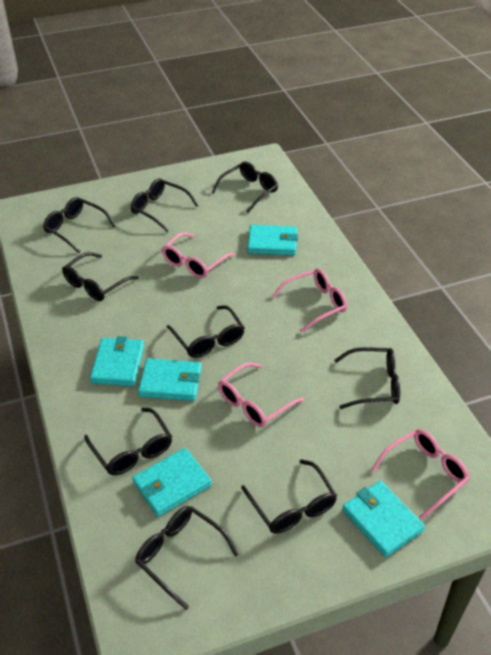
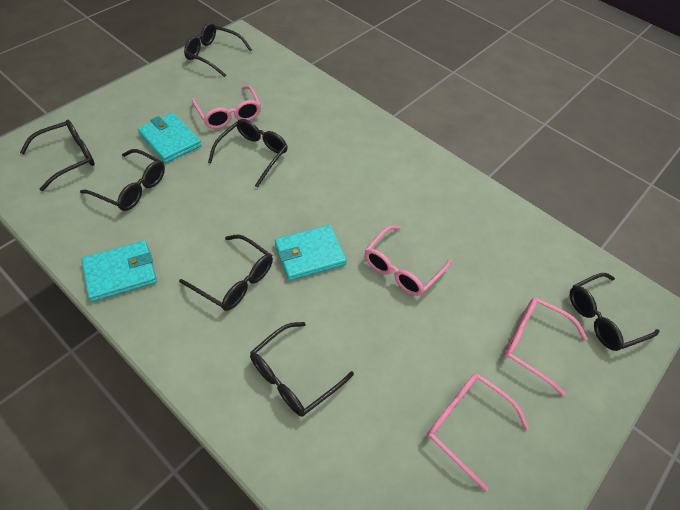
black glasses: 9 -> 7
turquoise wallet: 5 -> 3

